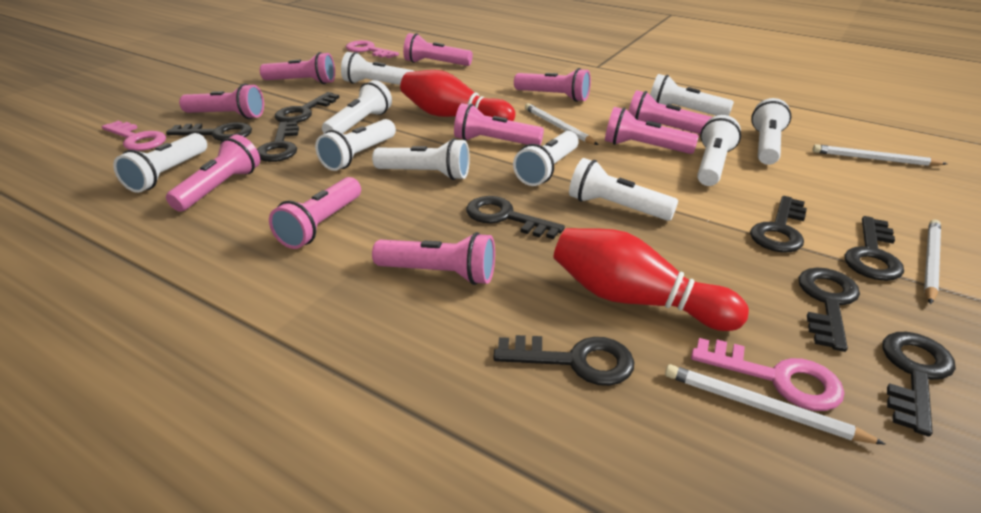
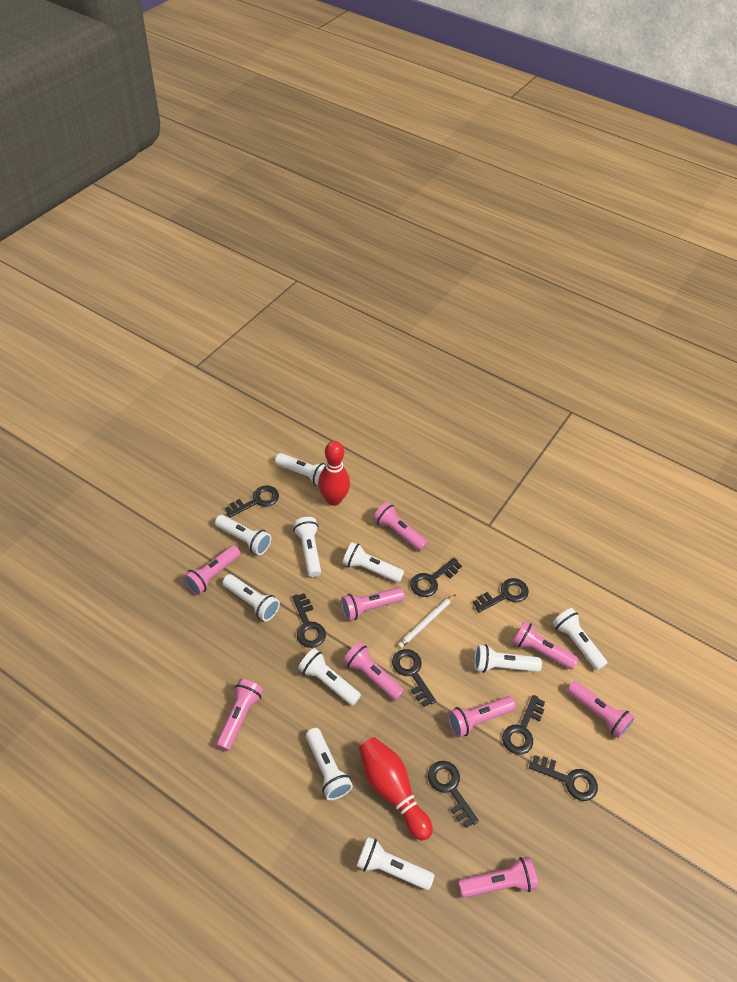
black key: 9 -> 8
pink flashlight: 10 -> 9
pink key: 3 -> 0
white pencil: 4 -> 1

